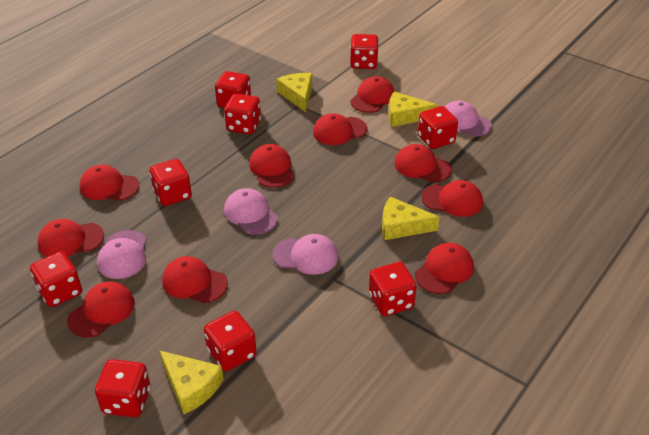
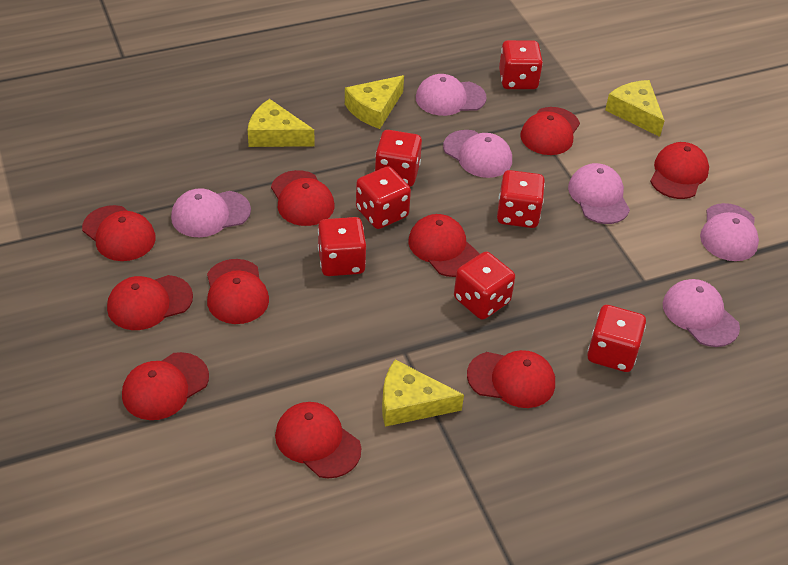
pink cap: 4 -> 6
red dice: 9 -> 7

